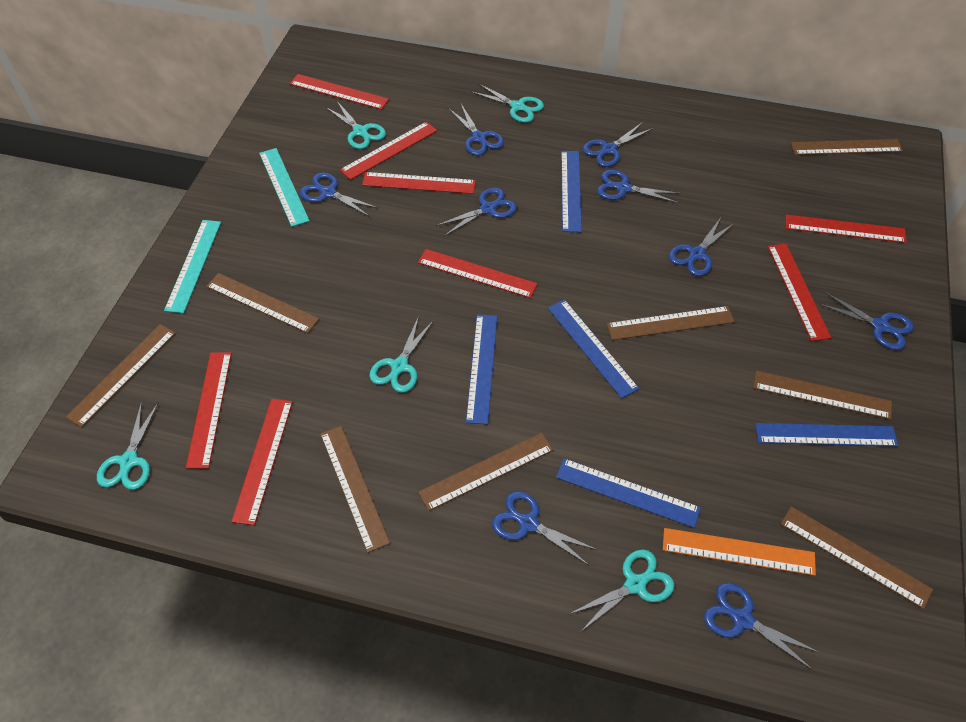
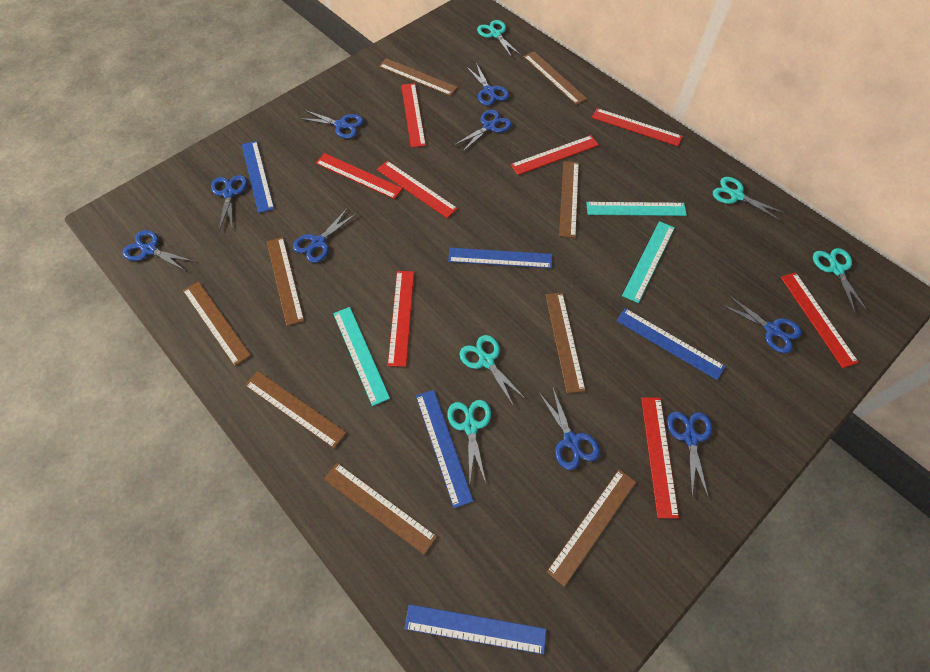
brown ruler: 8 -> 9
orange ruler: 1 -> 0
turquoise ruler: 2 -> 3

